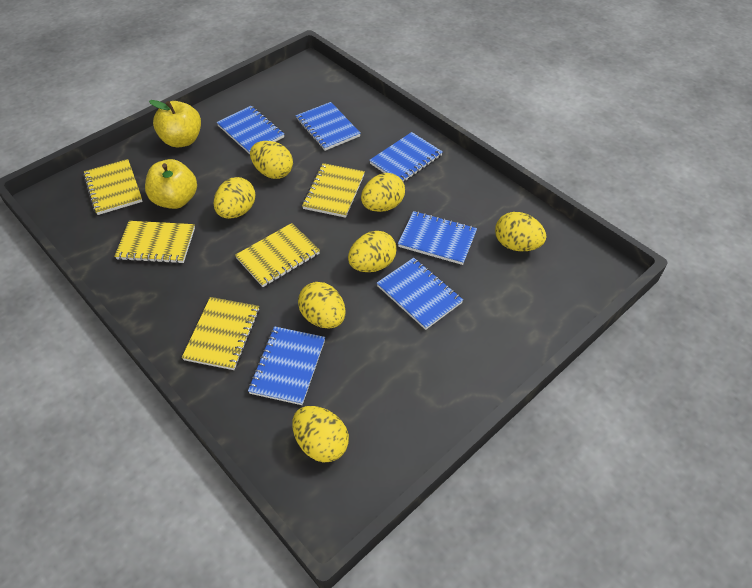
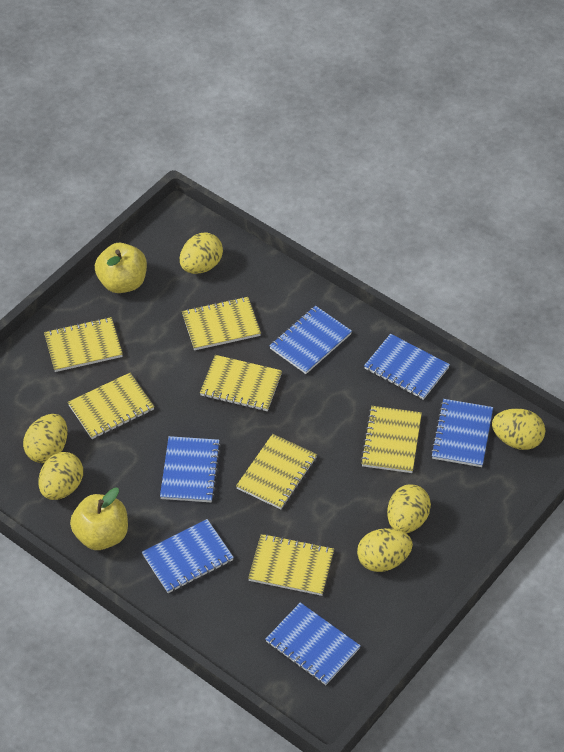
yellow egg: 7 -> 6
yellow notebook: 5 -> 7

